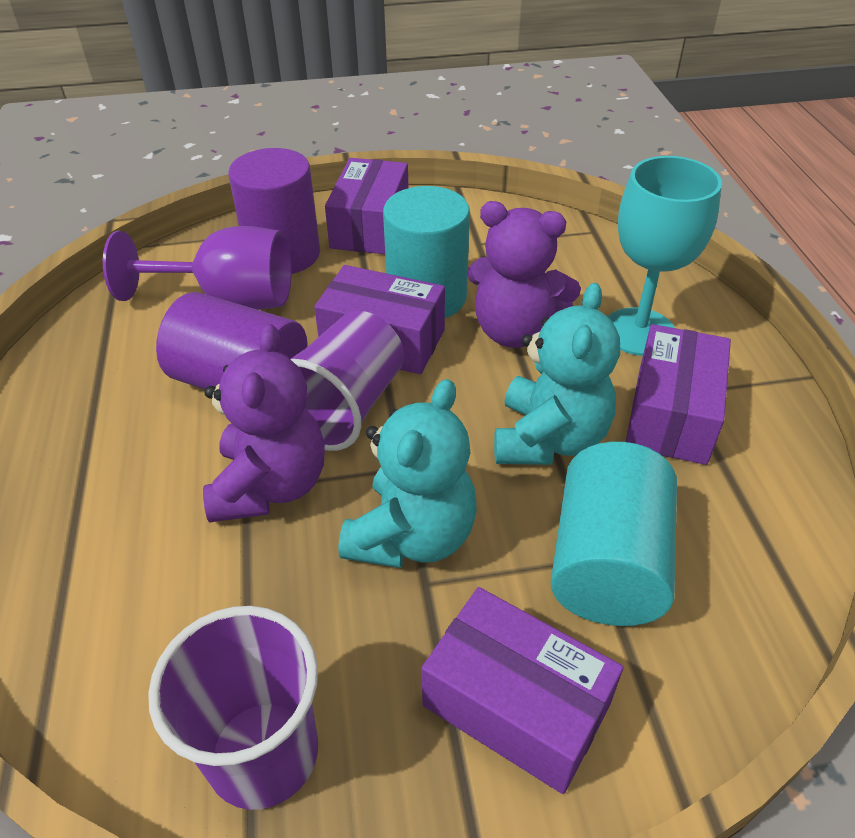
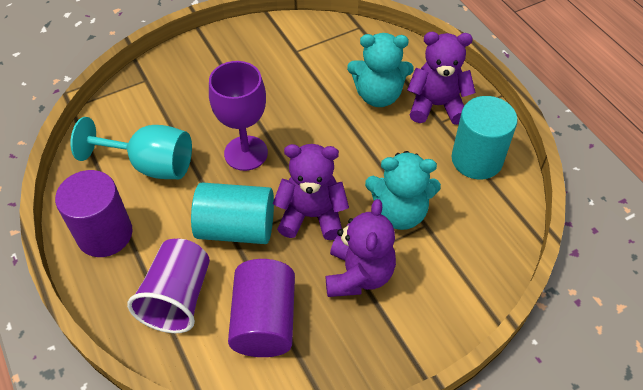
purple box: 4 -> 0
purple cup: 2 -> 1
purple teddy bear: 2 -> 3

